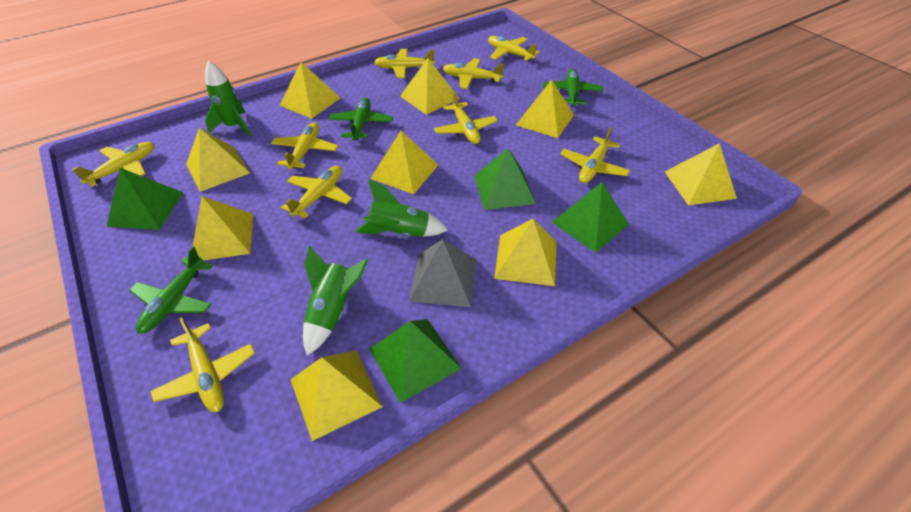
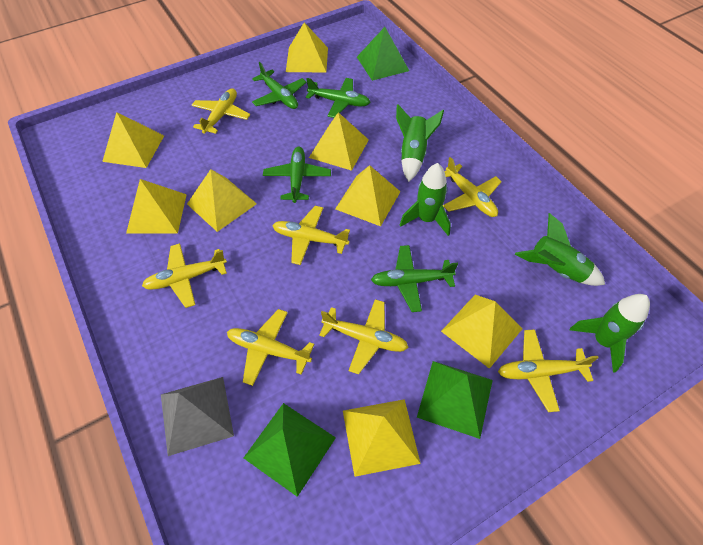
green plane: 3 -> 4
green pyramid: 4 -> 3
green rocket: 3 -> 4
yellow plane: 9 -> 7
yellow pyramid: 9 -> 8

